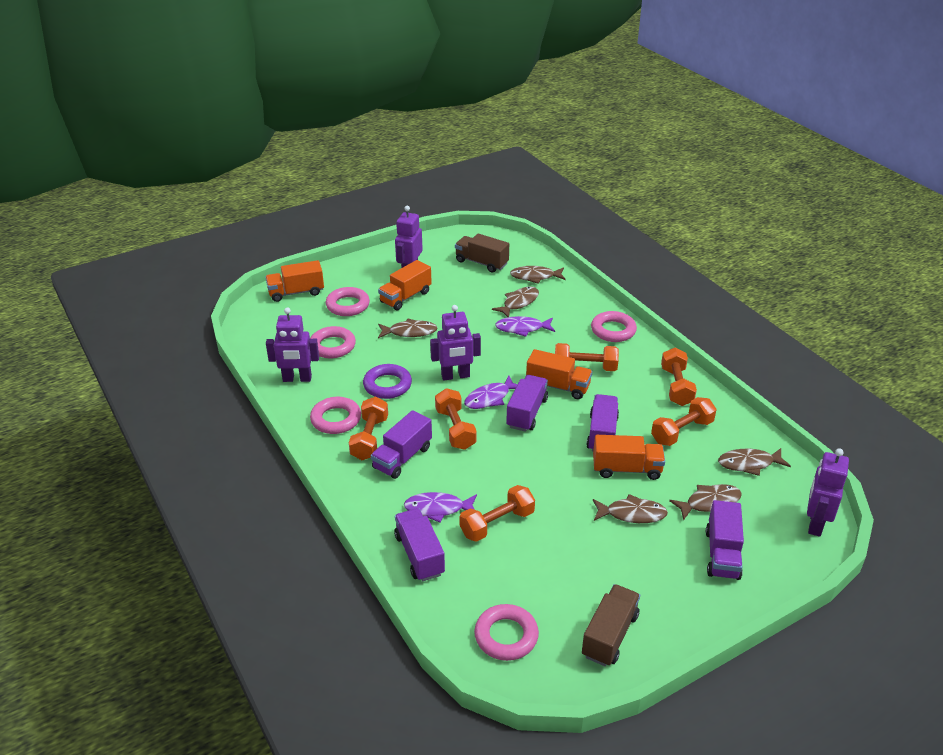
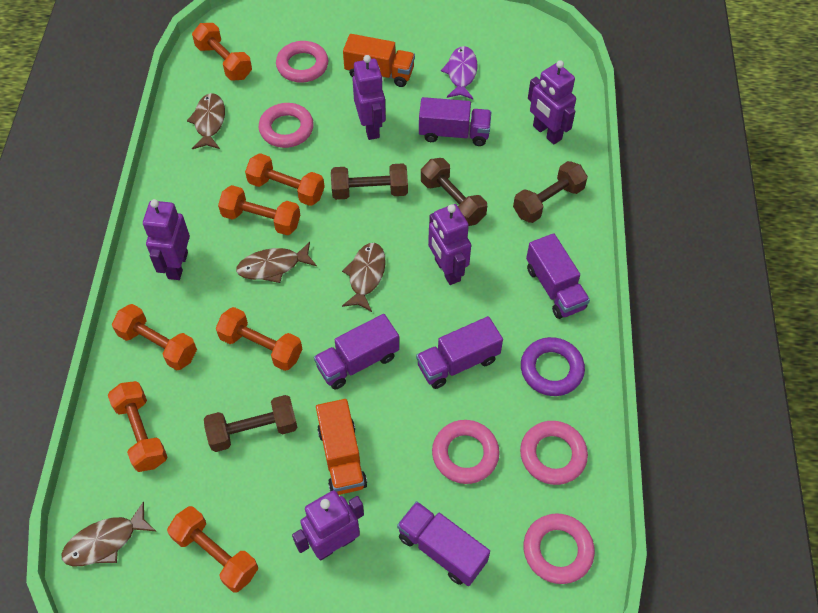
brown dumbbell: 0 -> 4
brown fish: 6 -> 4
brown truck: 2 -> 0
orange dumbbell: 6 -> 7
orange truck: 4 -> 2
purple fish: 3 -> 1
purple robot: 4 -> 5

